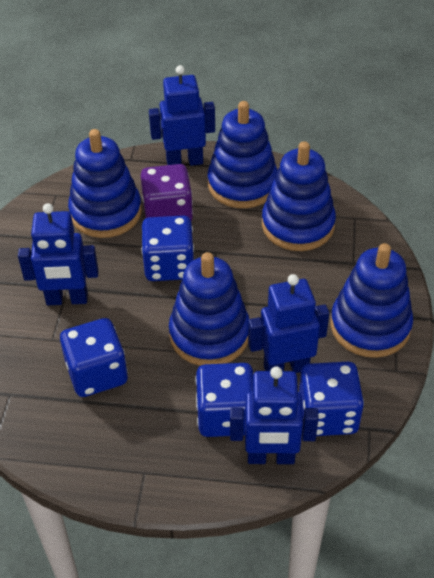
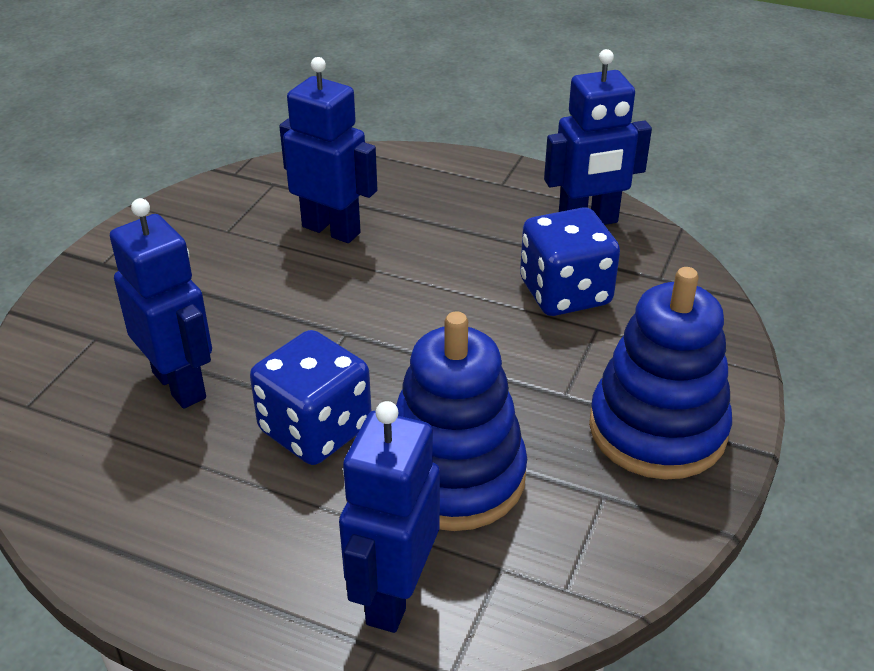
blue dice: 4 -> 2
blue stacking toy: 5 -> 2
purple dice: 1 -> 0

